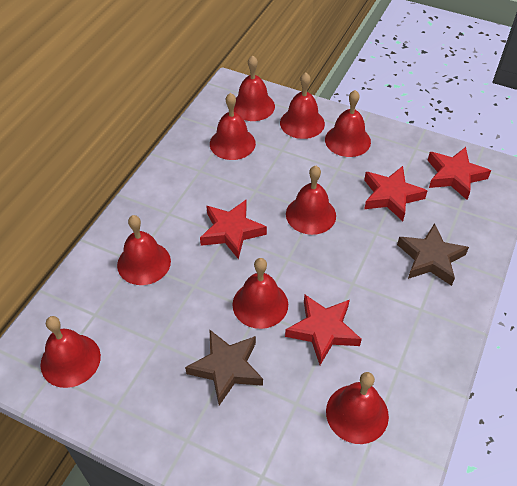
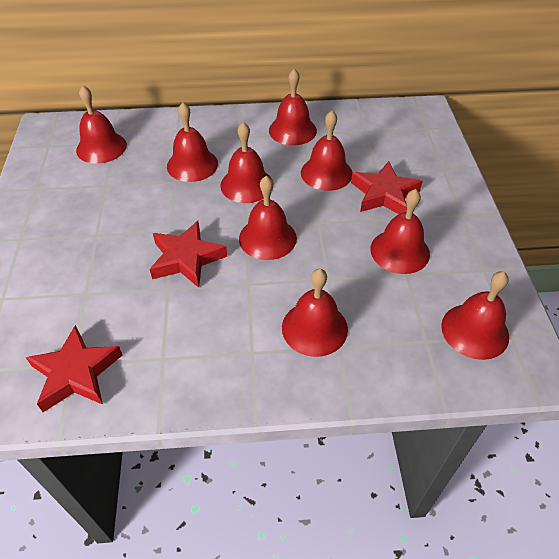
brown star: 2 -> 0
red star: 4 -> 3

